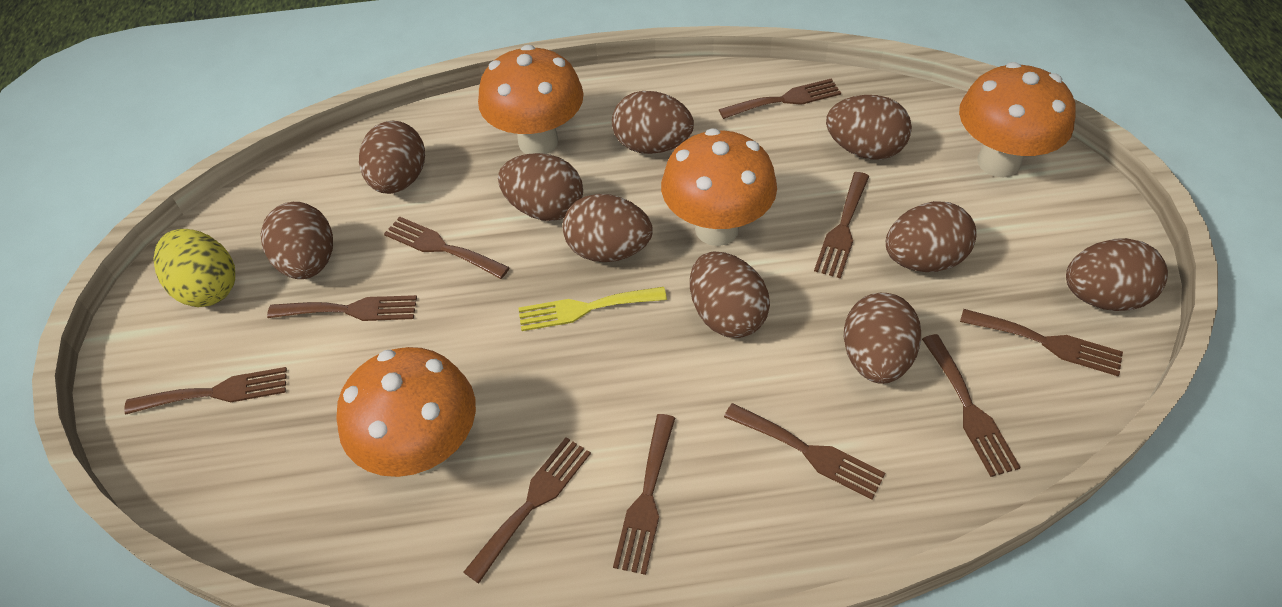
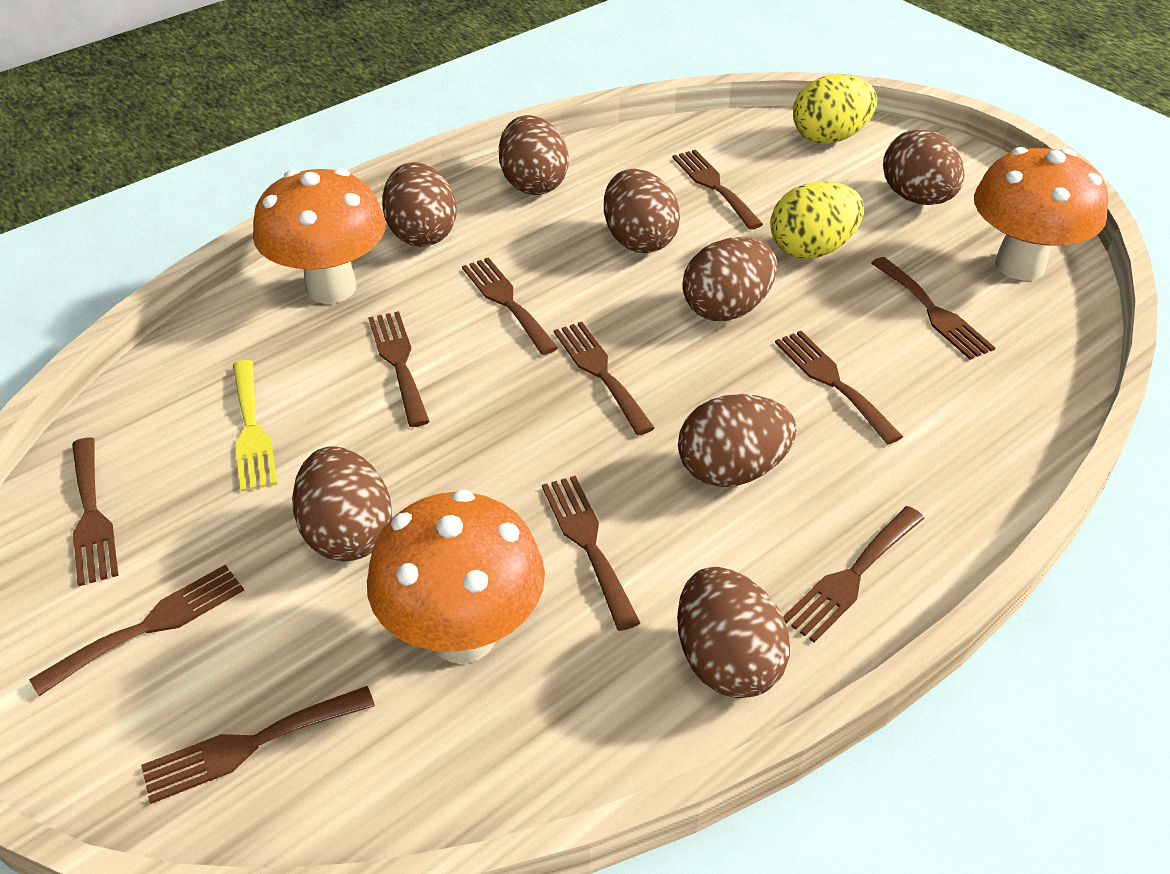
brown egg: 10 -> 8
brown fork: 10 -> 11
orange mushroom: 4 -> 3
yellow egg: 1 -> 2

